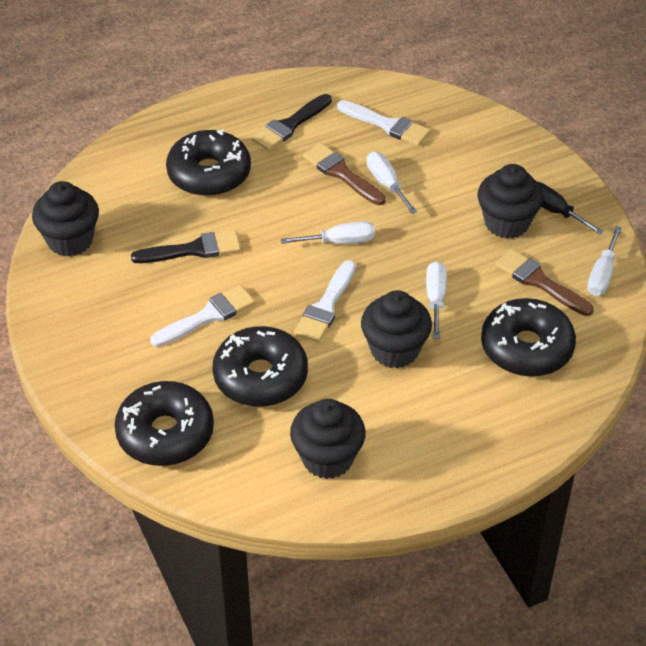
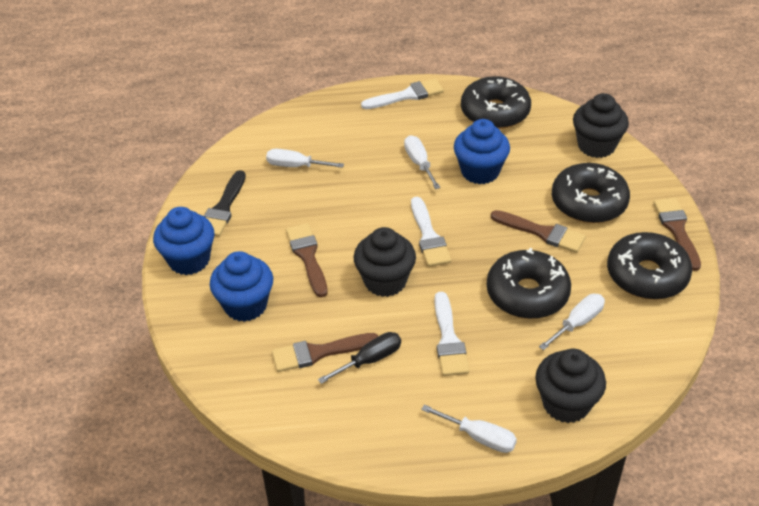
black brush: 2 -> 1
black cupcake: 4 -> 3
blue cupcake: 0 -> 3
brown brush: 2 -> 4

